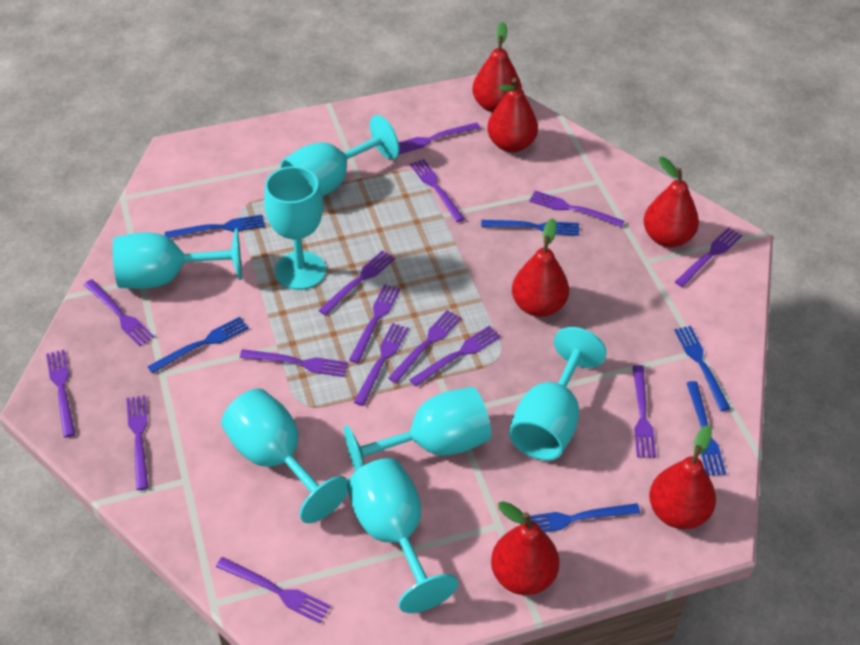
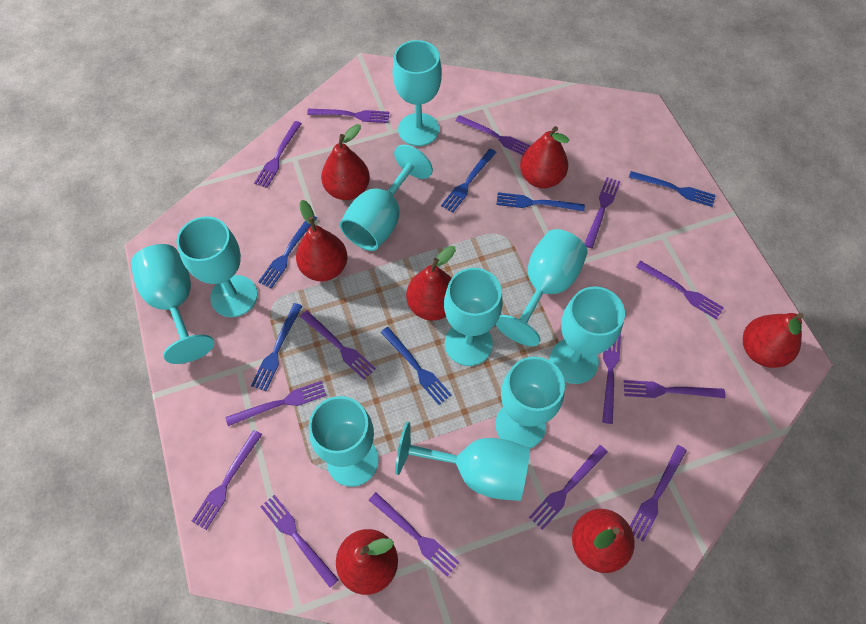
purple fork: 15 -> 14
red pear: 6 -> 7
turquoise goblet: 7 -> 10

